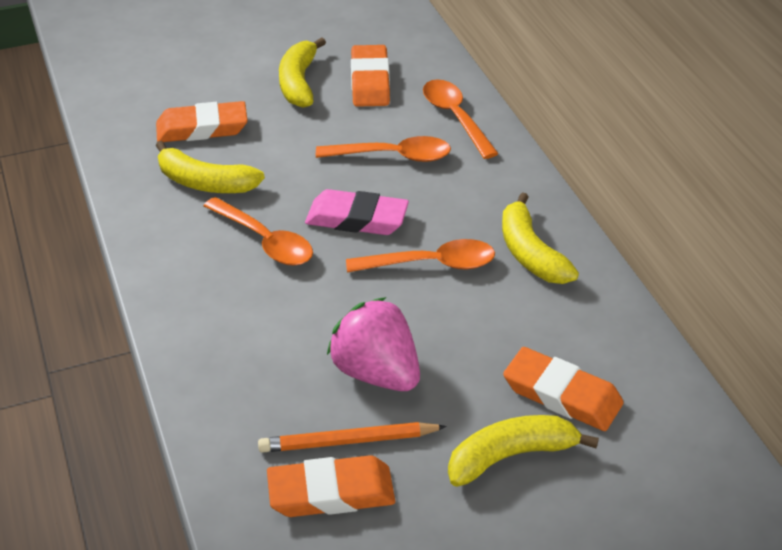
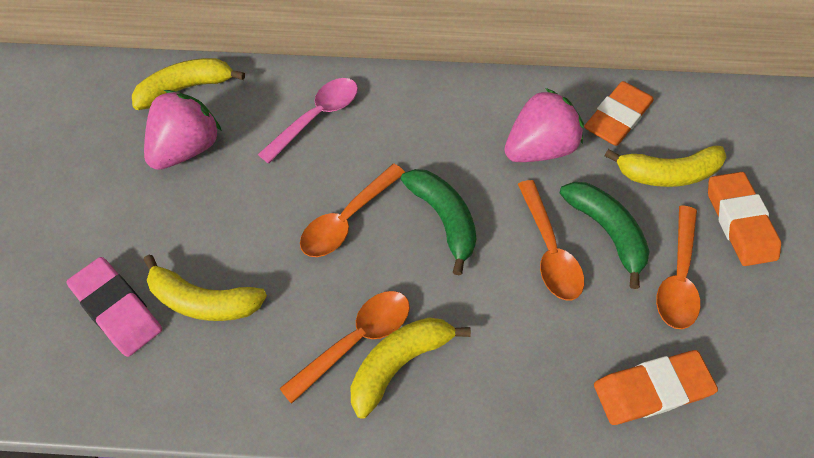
green banana: 0 -> 2
orange eraser: 4 -> 3
orange pencil: 1 -> 0
pink spoon: 0 -> 1
pink strawberry: 1 -> 2

